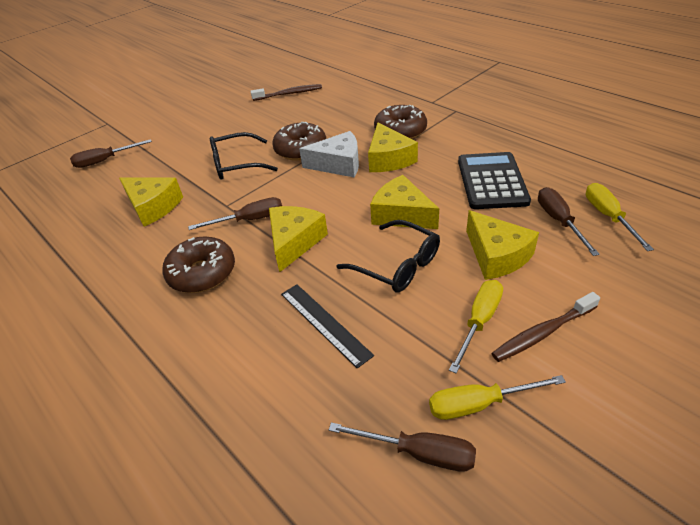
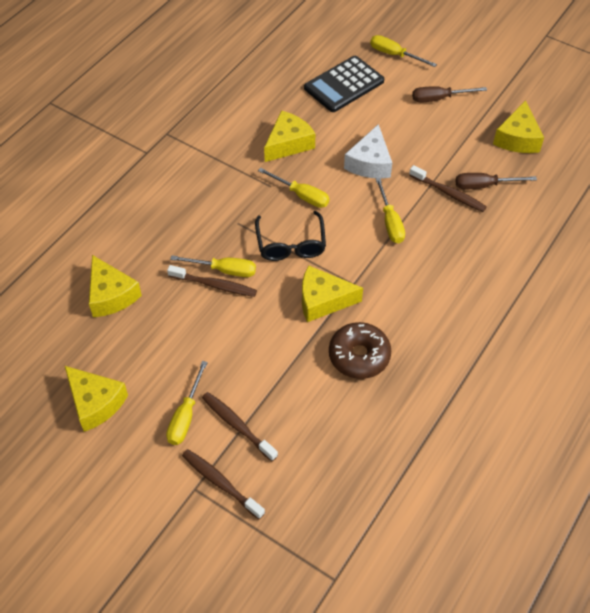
black glasses: 2 -> 1
black ruler: 1 -> 0
brown donut: 3 -> 1
brown screwdriver: 4 -> 2
brown toothbrush: 2 -> 4
yellow screwdriver: 3 -> 5

